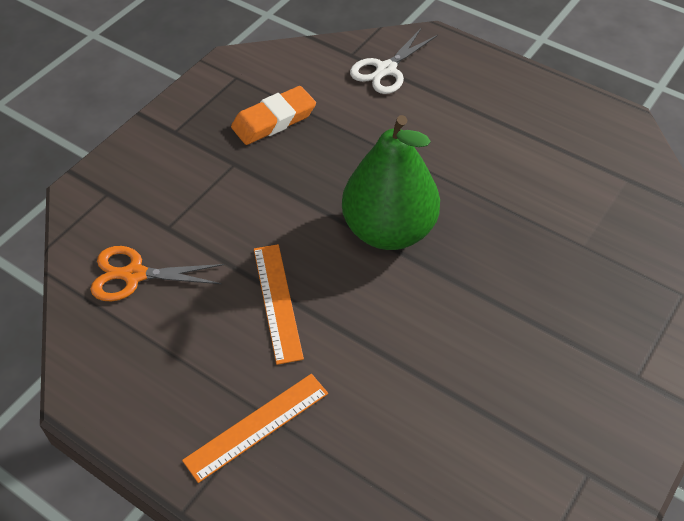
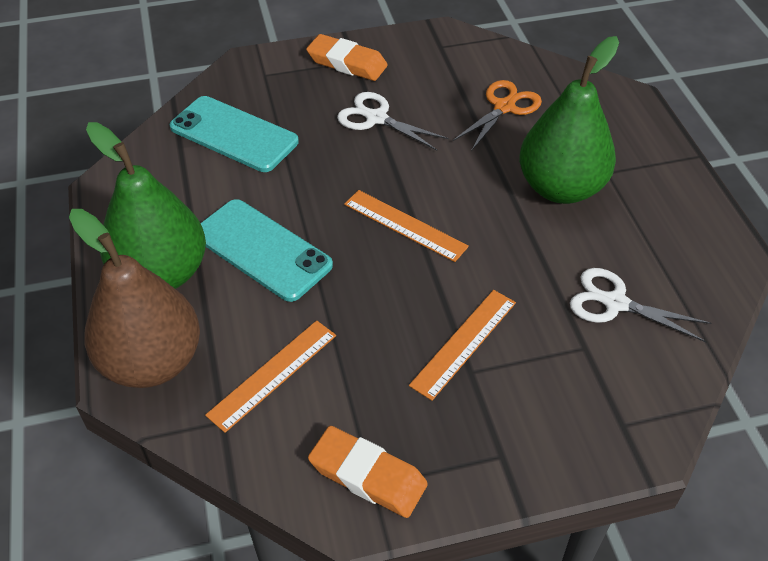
brown pear: 0 -> 1
green pear: 1 -> 2
orange eraser: 1 -> 2
orange ruler: 2 -> 3
turquoise phone: 0 -> 2
white scissors: 1 -> 2

